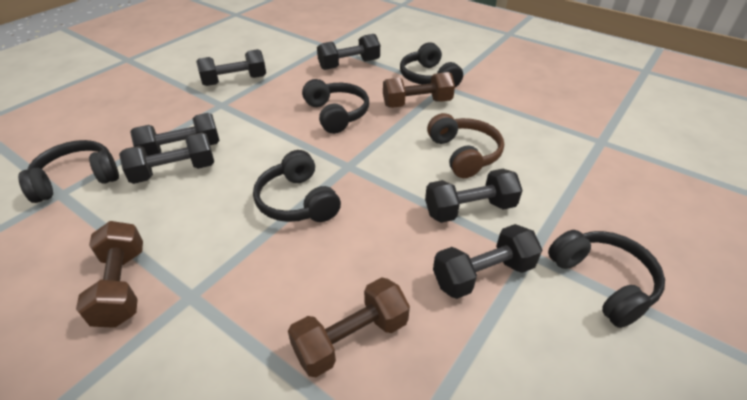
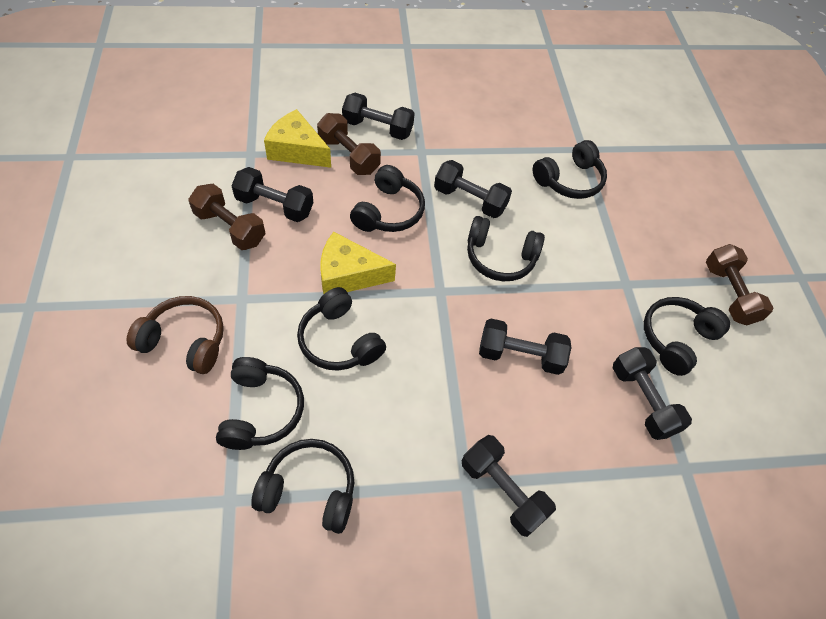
black headphones: 5 -> 7
yellow cheese: 0 -> 2

